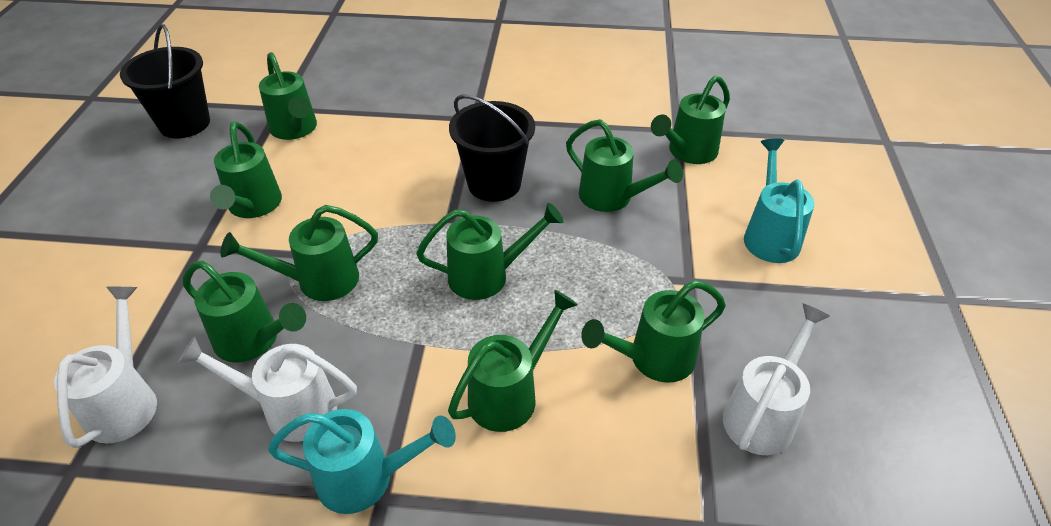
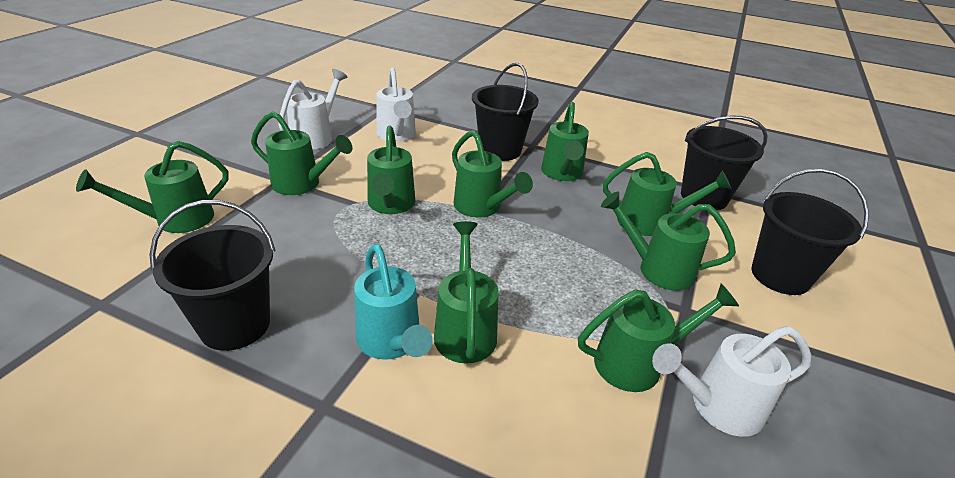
black bucket: 2 -> 4
turquoise watering can: 2 -> 1

